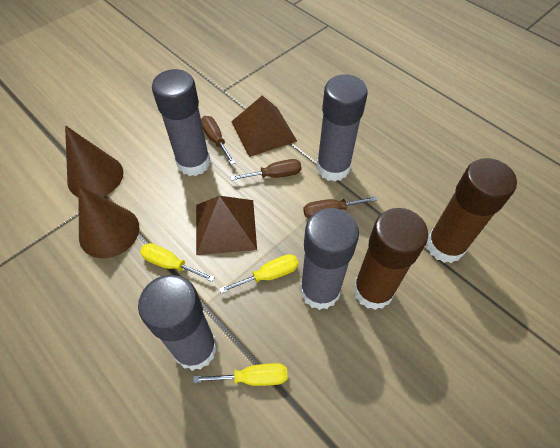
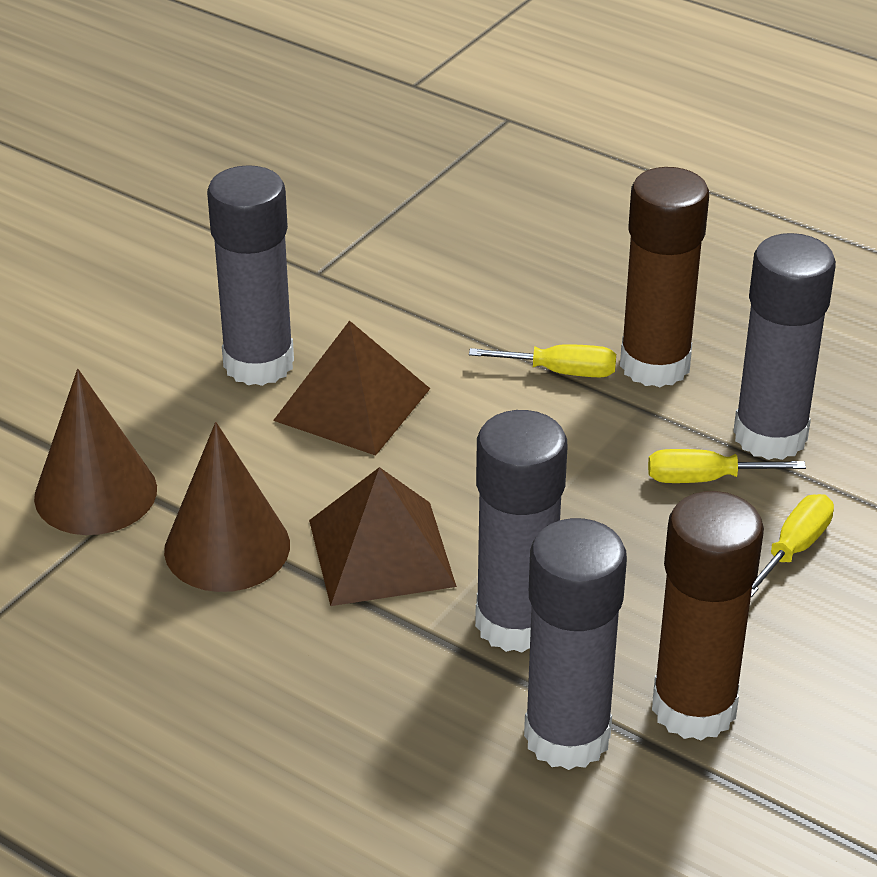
brown screwdriver: 3 -> 0

